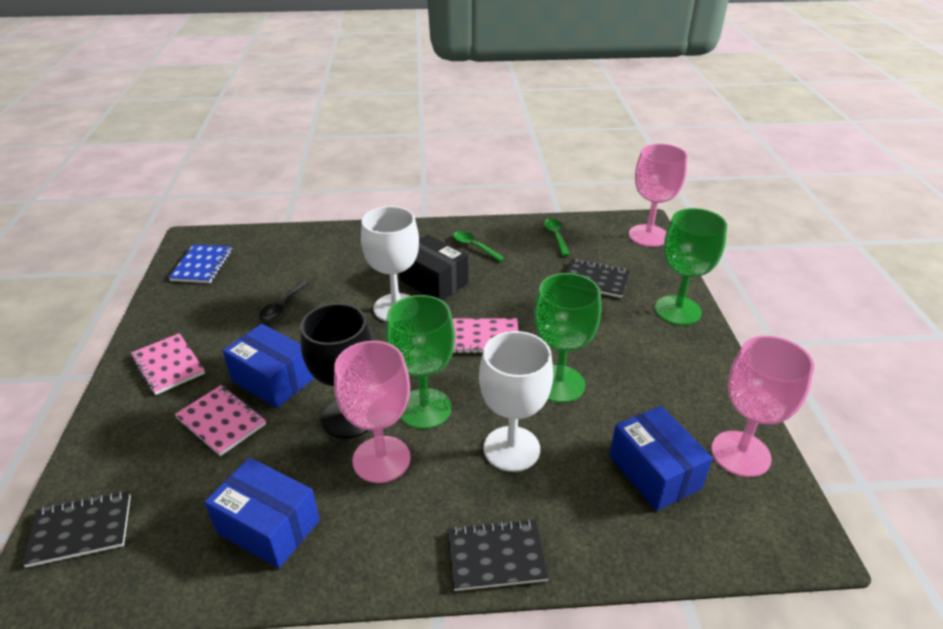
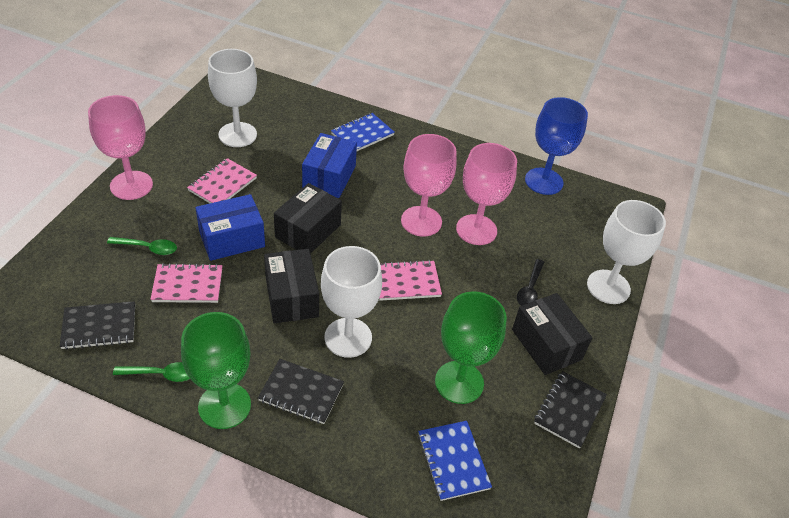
black box: 1 -> 3
black goblet: 1 -> 0
blue box: 3 -> 2
blue goblet: 0 -> 1
blue notebook: 1 -> 2
green goblet: 3 -> 2
white goblet: 2 -> 3

